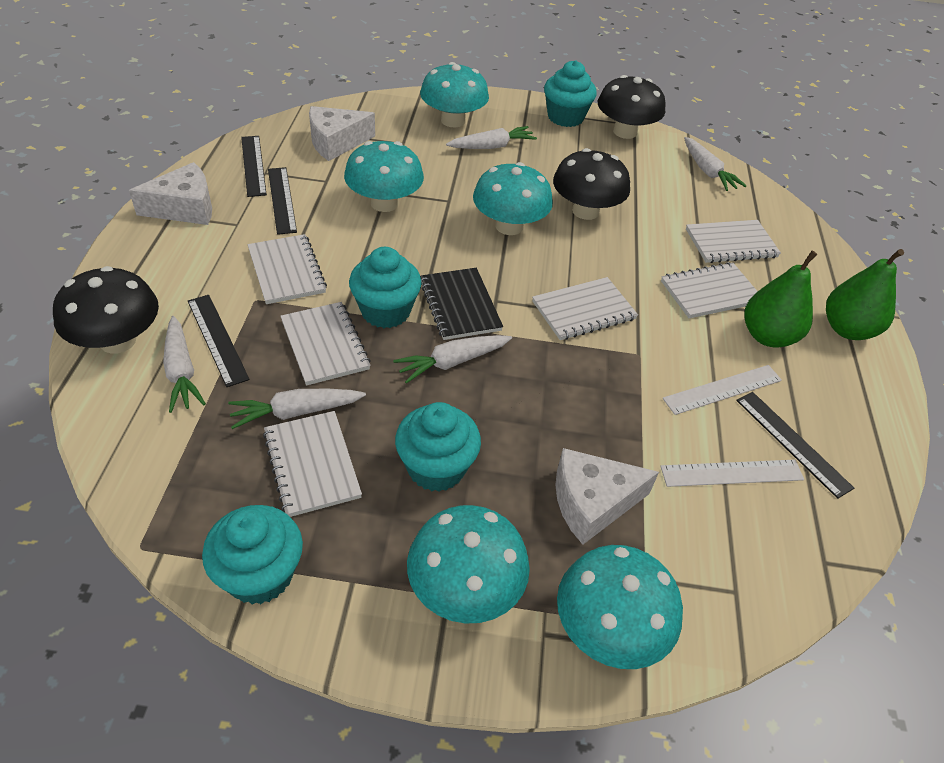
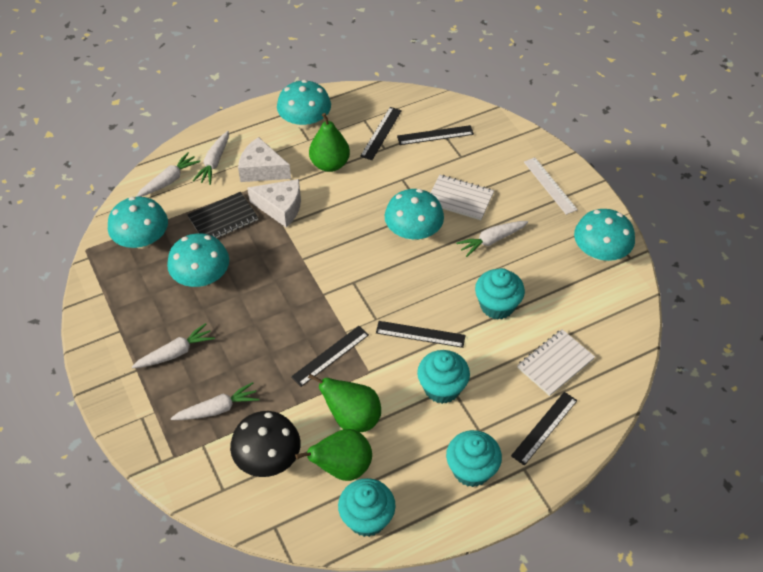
black mushroom: 3 -> 1
black ruler: 4 -> 5
green pear: 2 -> 3
white cheese: 3 -> 2
white notebook: 6 -> 2
white ruler: 2 -> 1

